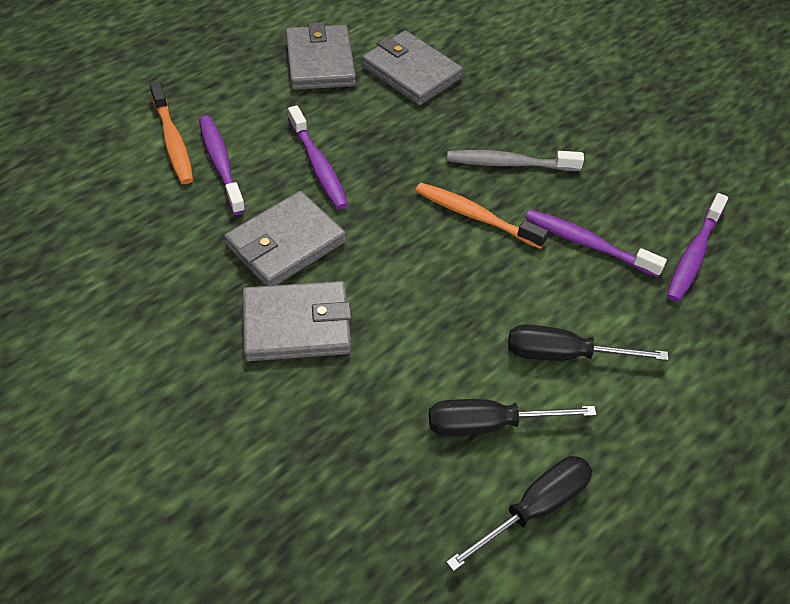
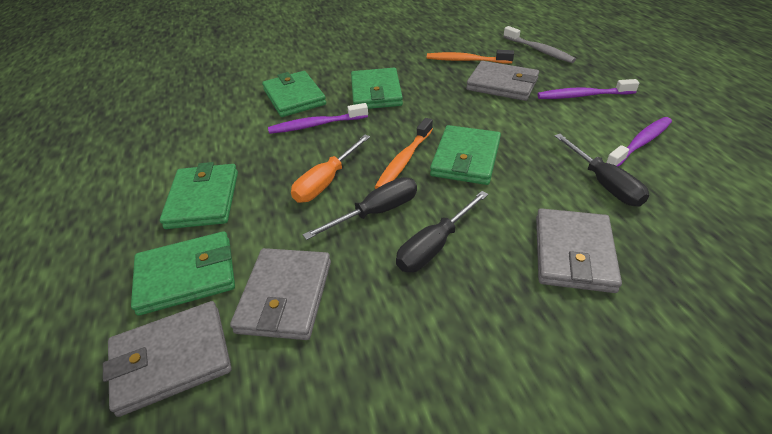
green wallet: 0 -> 5
orange screwdriver: 0 -> 1
purple toothbrush: 4 -> 3

